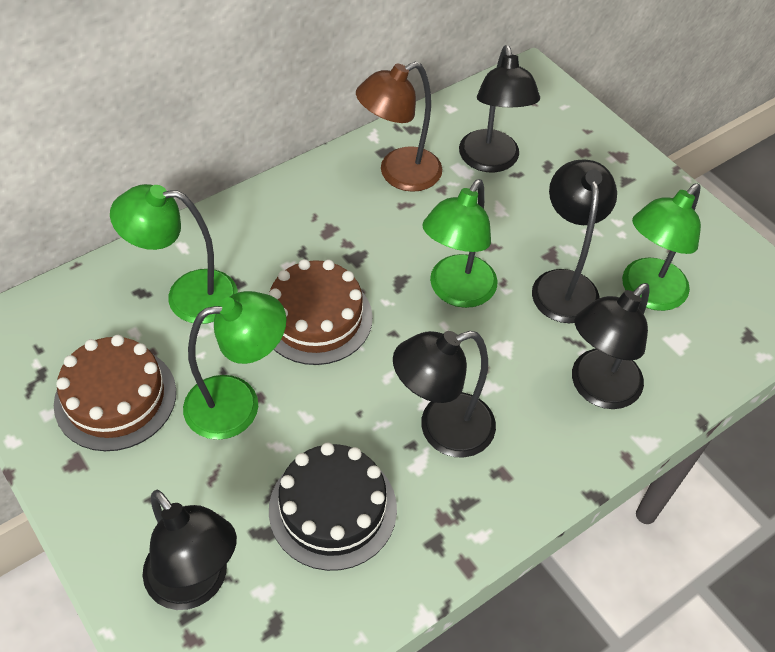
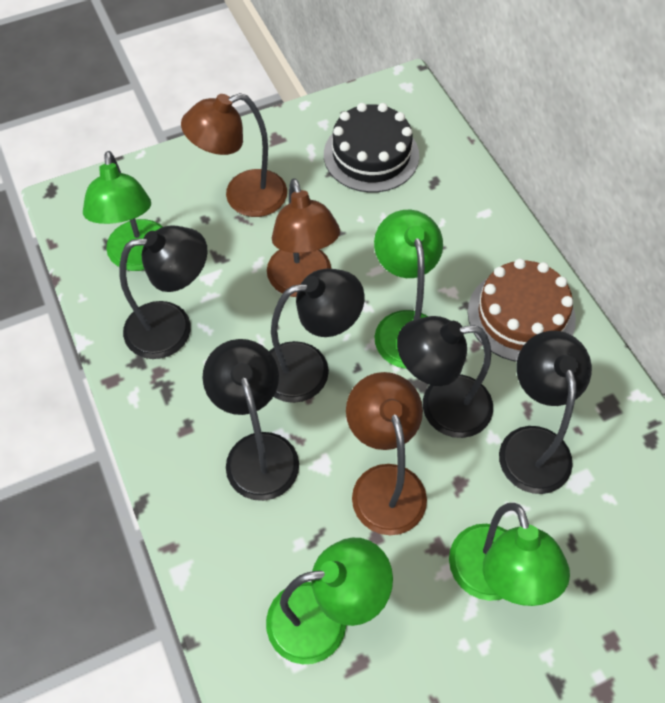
brown cake: 2 -> 1
brown lamp: 1 -> 3

